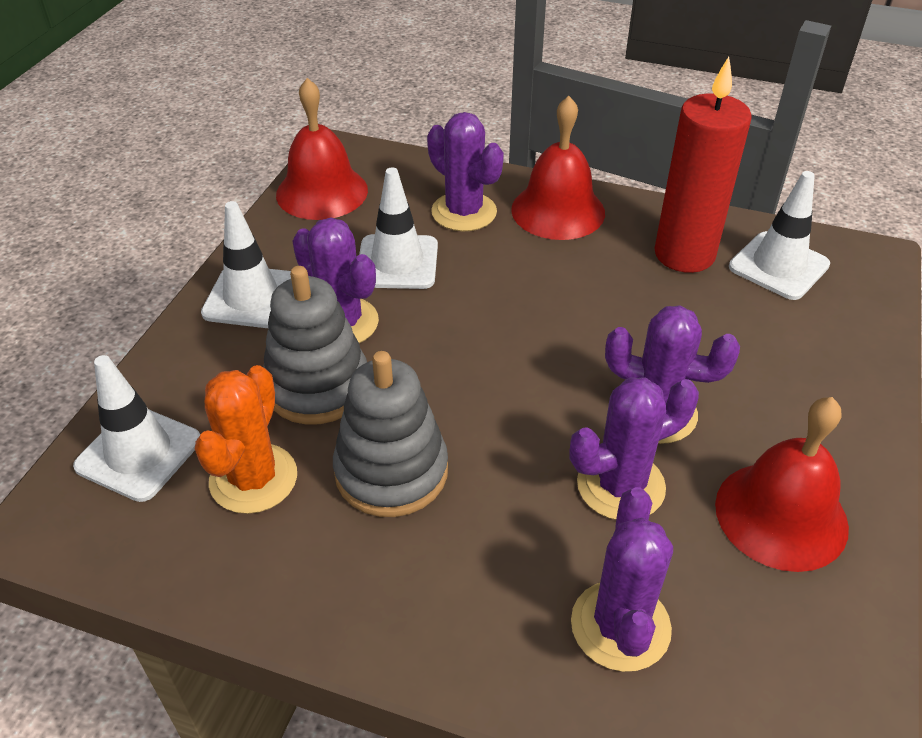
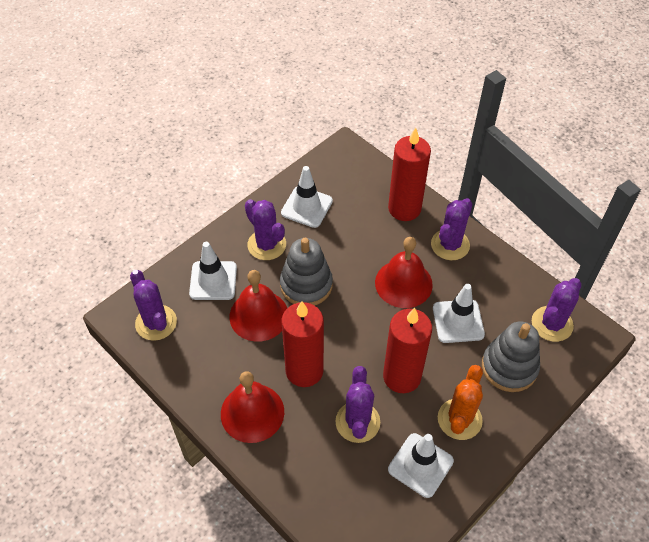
red candle: 1 -> 3

